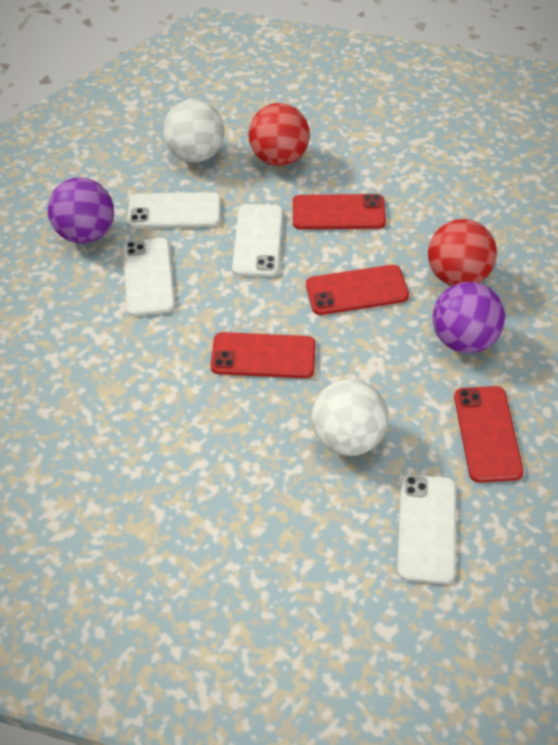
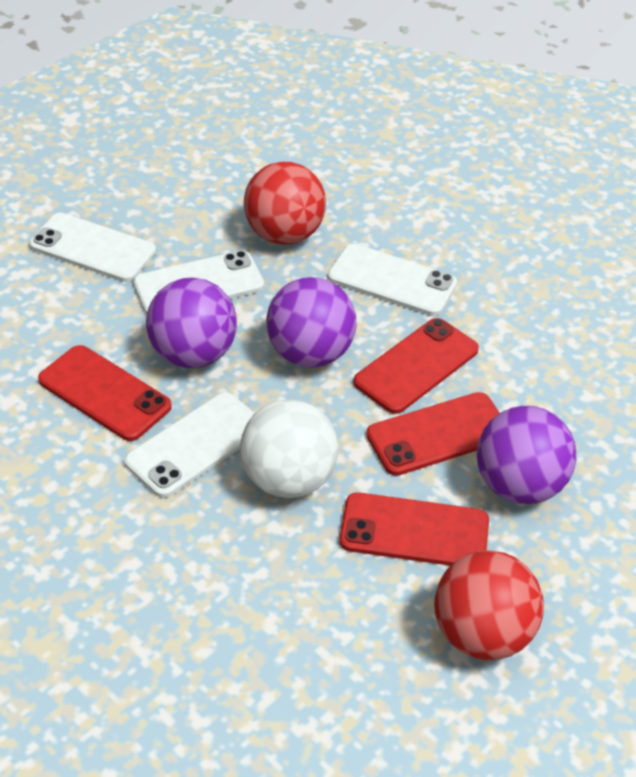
purple ball: 2 -> 3
white ball: 2 -> 1

